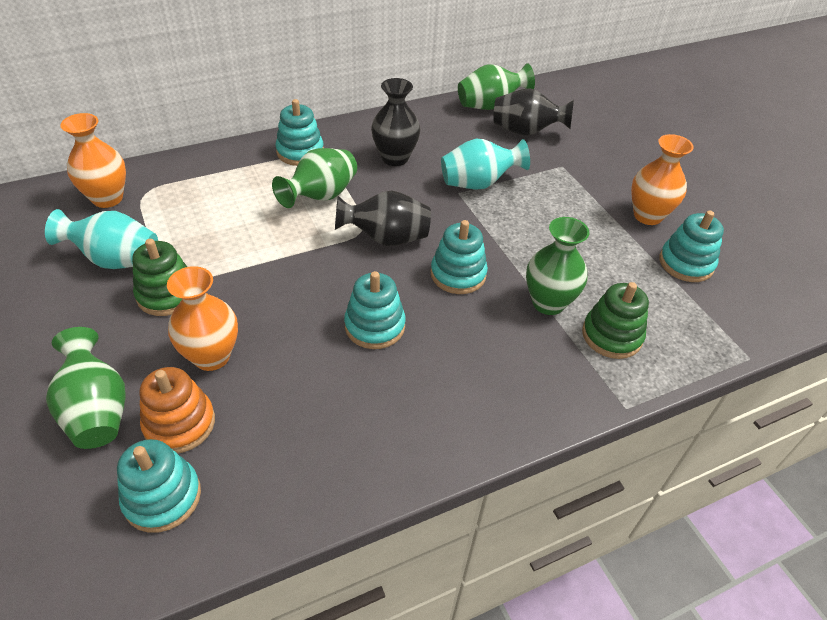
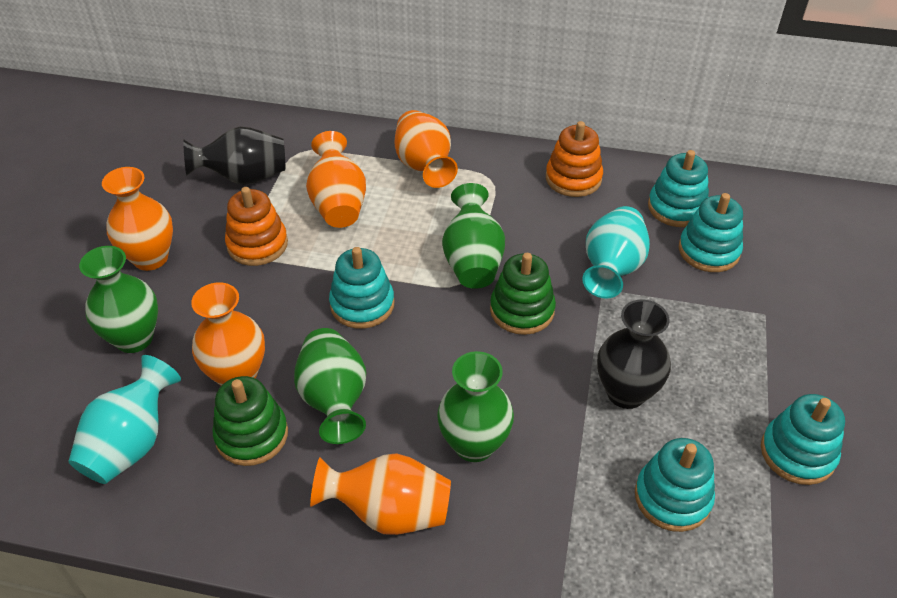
black vase: 3 -> 2
orange stacking toy: 1 -> 2
orange vase: 3 -> 5

